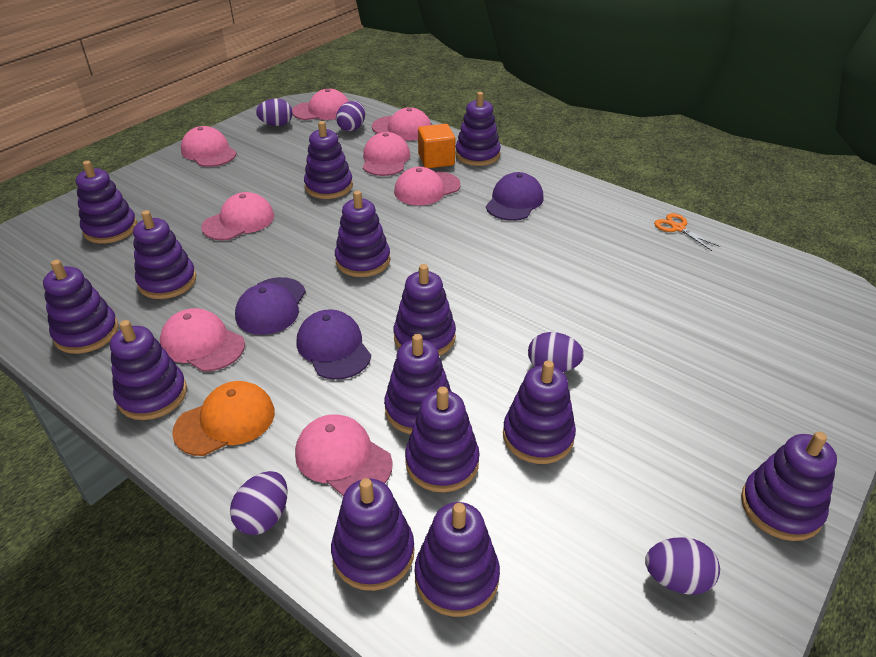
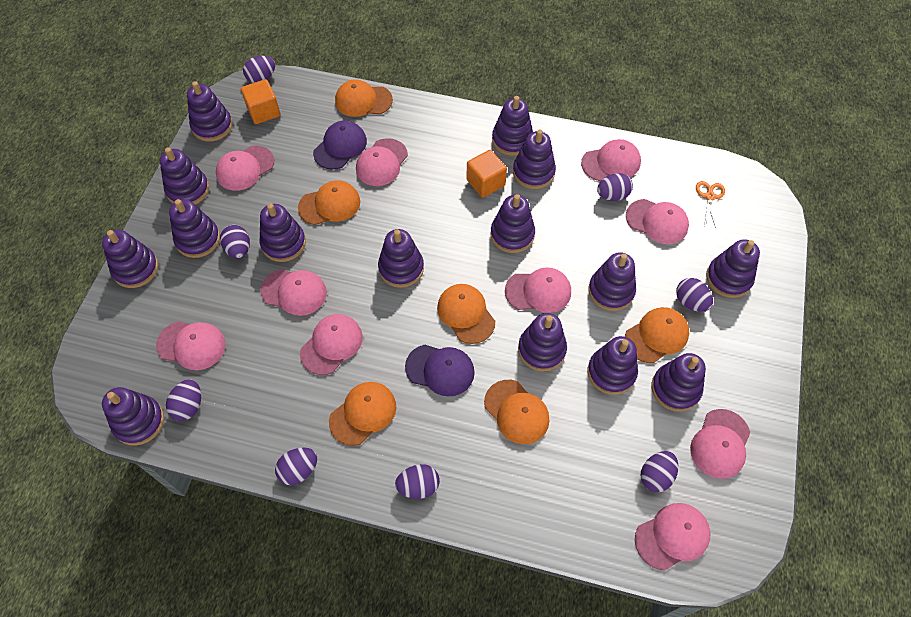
orange cap: 1 -> 6
orange cube: 1 -> 2
pink cap: 8 -> 10
purple cap: 3 -> 2
purple egg: 5 -> 8
purple stacking toy: 14 -> 15

